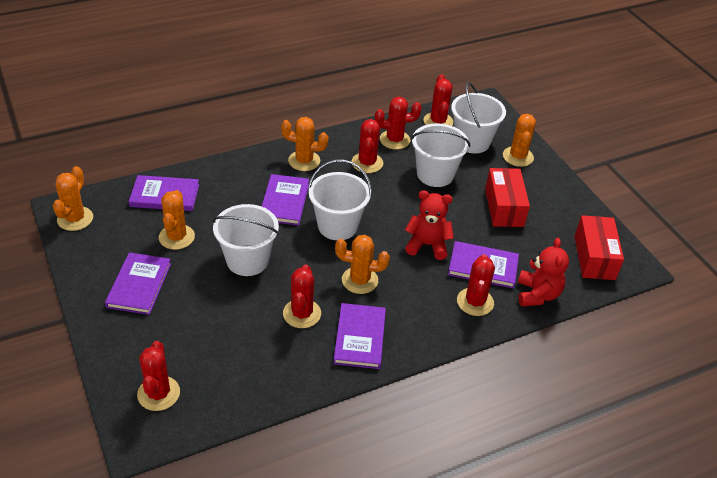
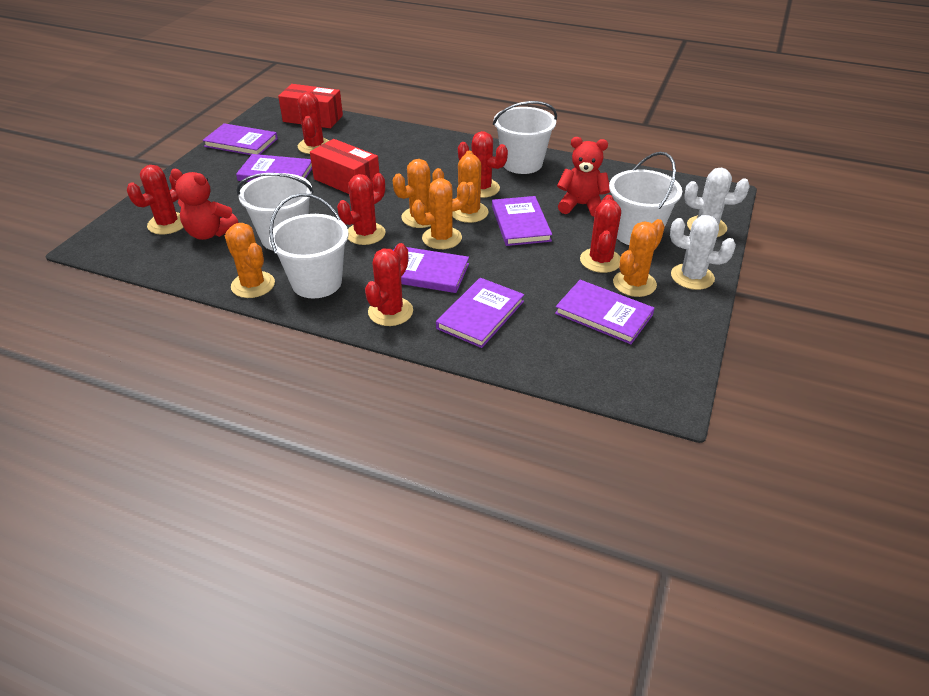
purple book: 5 -> 6
white cactus: 0 -> 2

